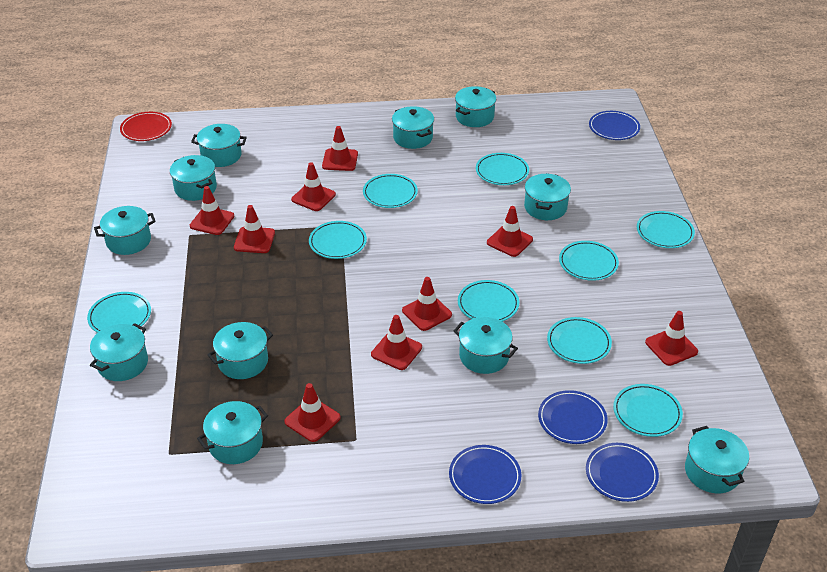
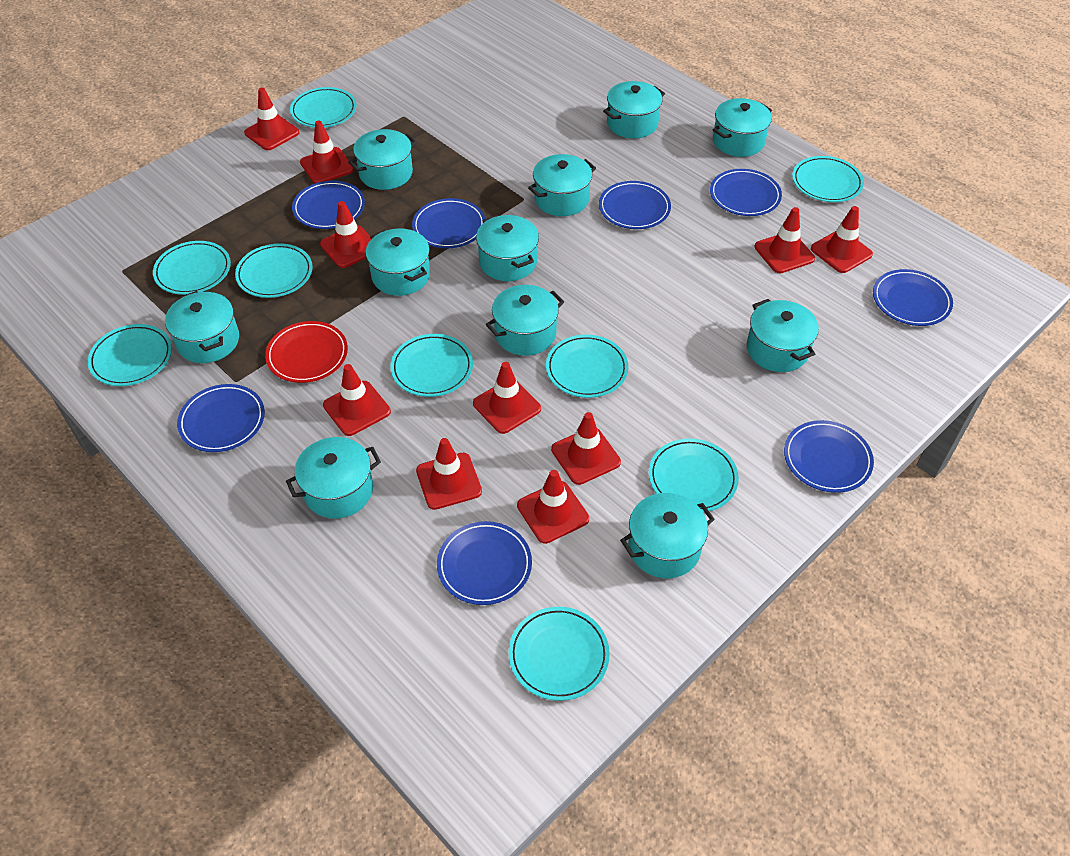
blue plate: 4 -> 8
red traffic cone: 9 -> 10

